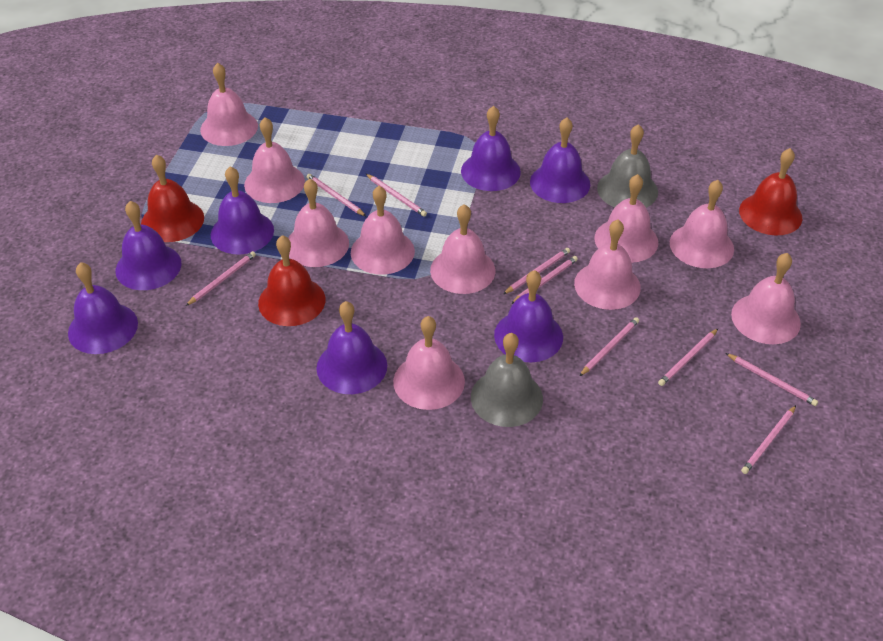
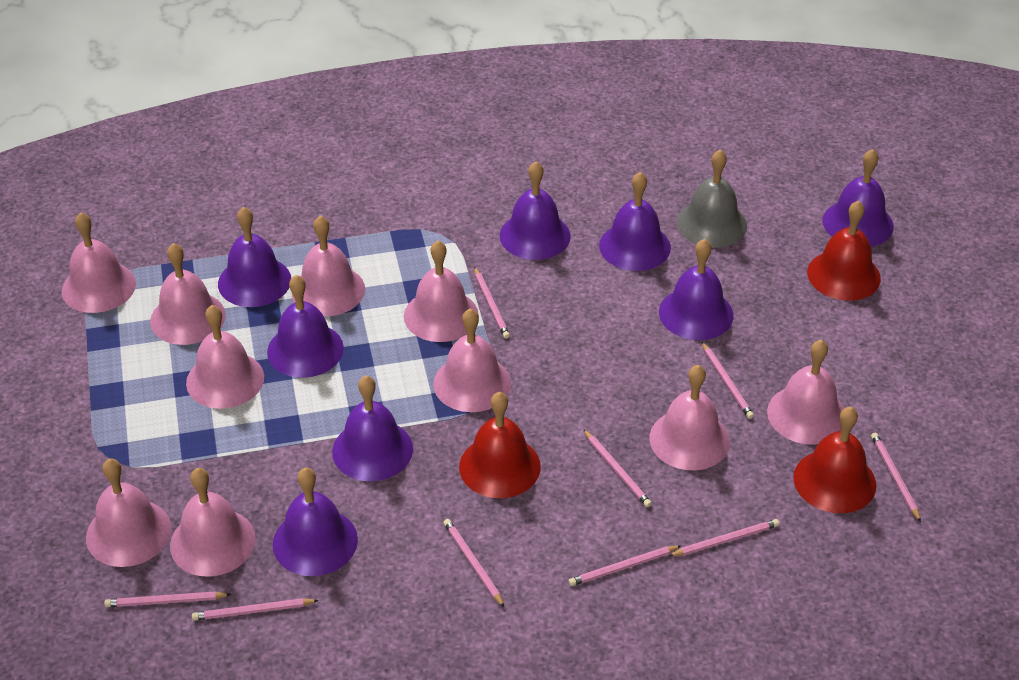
grey bell: 2 -> 1
purple bell: 7 -> 8

